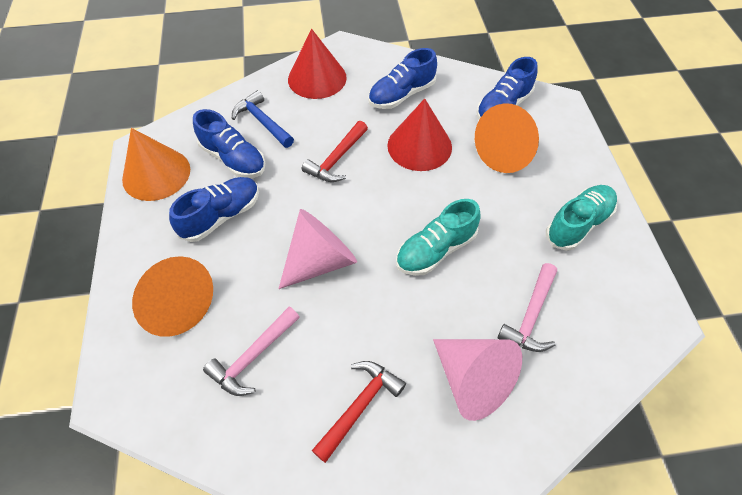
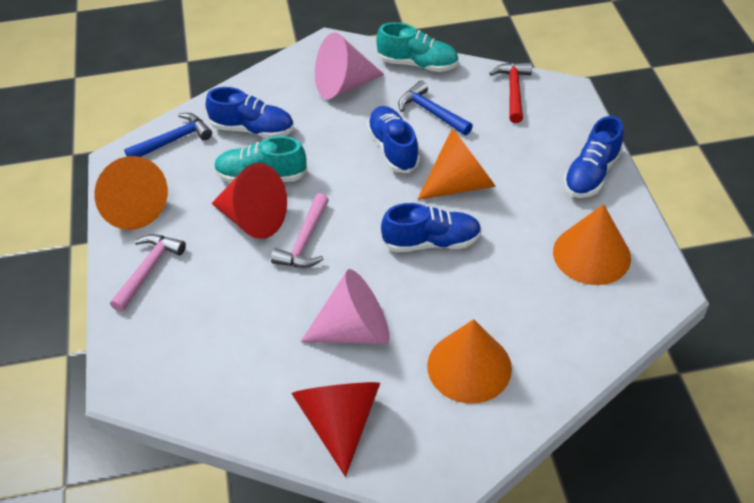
blue hammer: 1 -> 2
orange cone: 3 -> 4
red hammer: 2 -> 1

